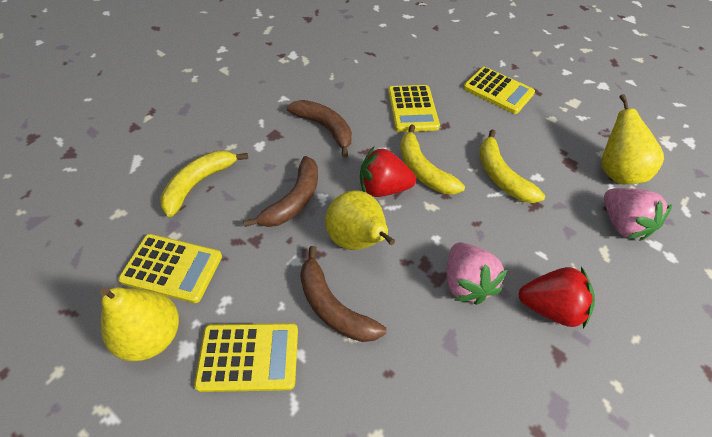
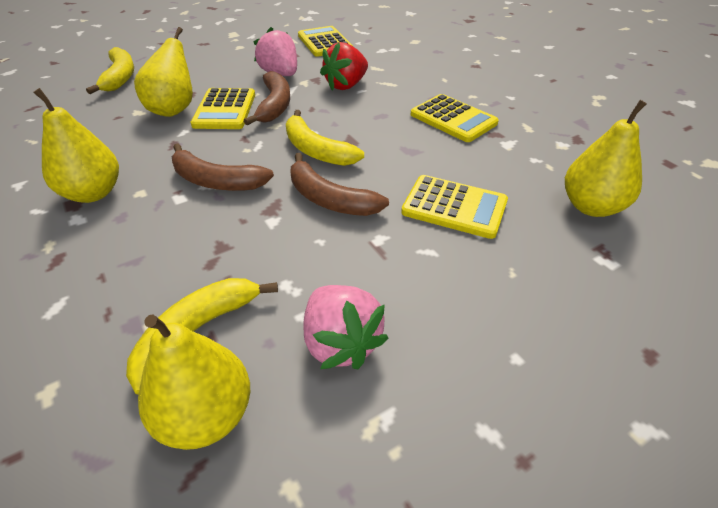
red strawberry: 2 -> 1
yellow pear: 3 -> 4

